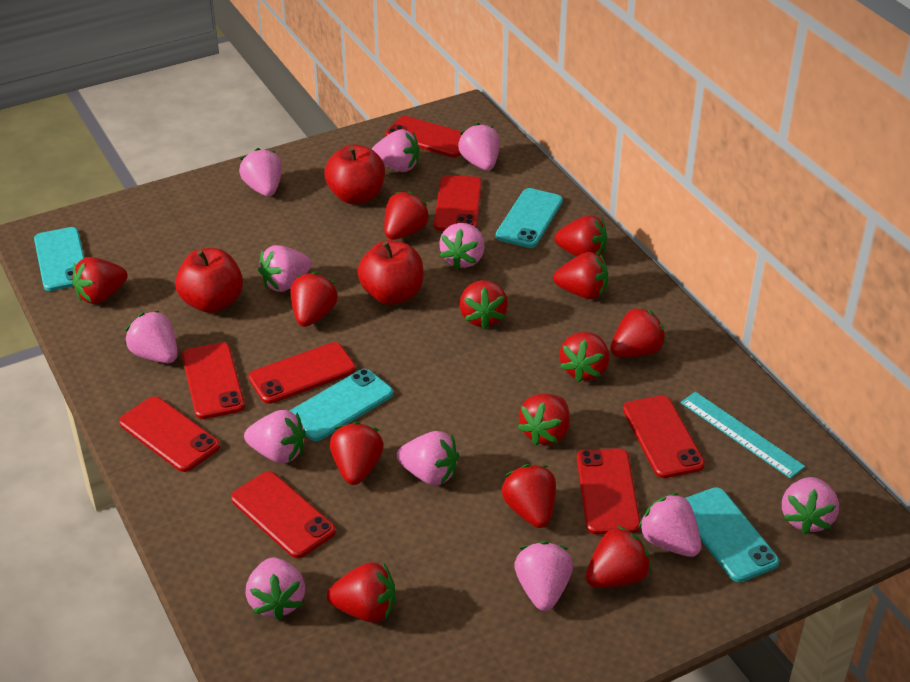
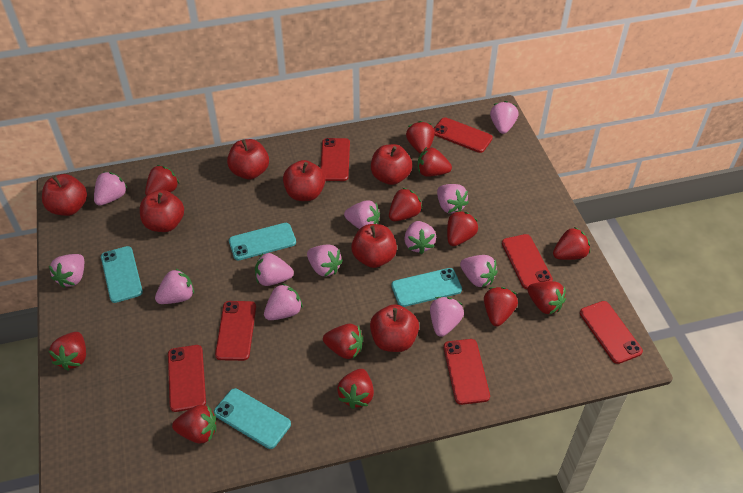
red apple: 3 -> 7
red phone: 8 -> 7
red strawberry: 13 -> 12
turquoise ruler: 1 -> 0

